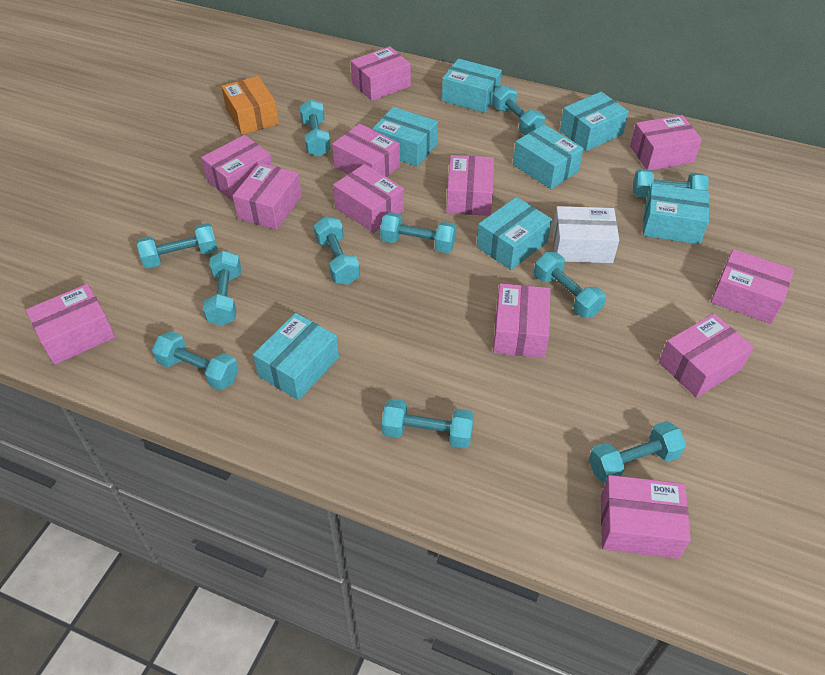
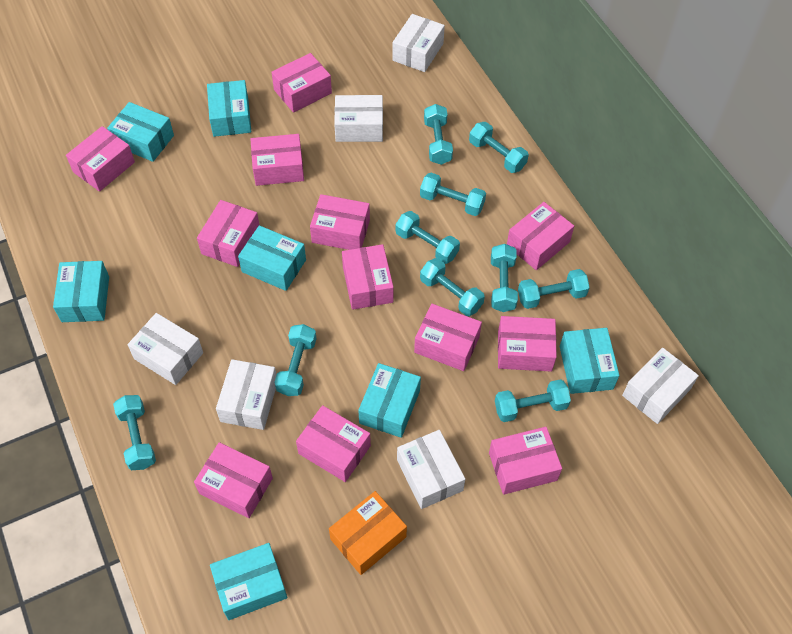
turquoise dumbbell: 11 -> 10
white box: 1 -> 6

